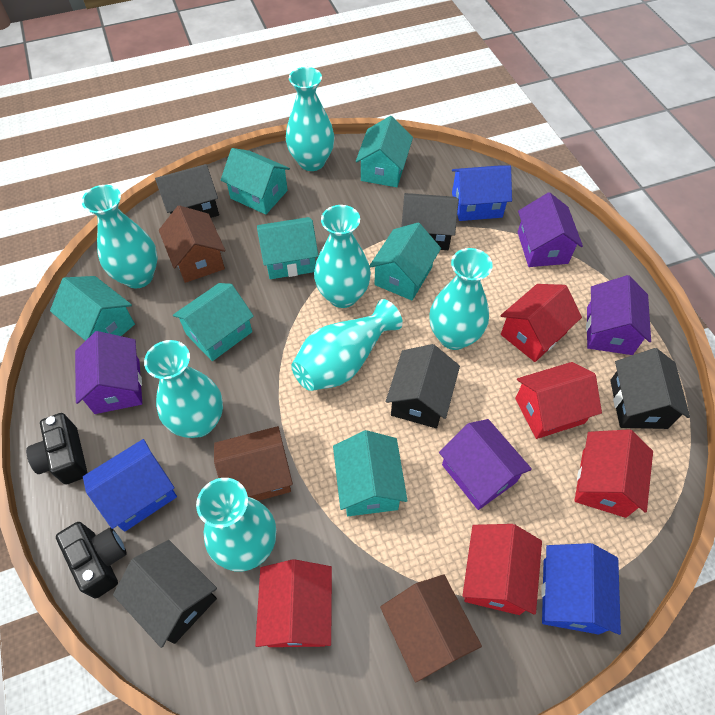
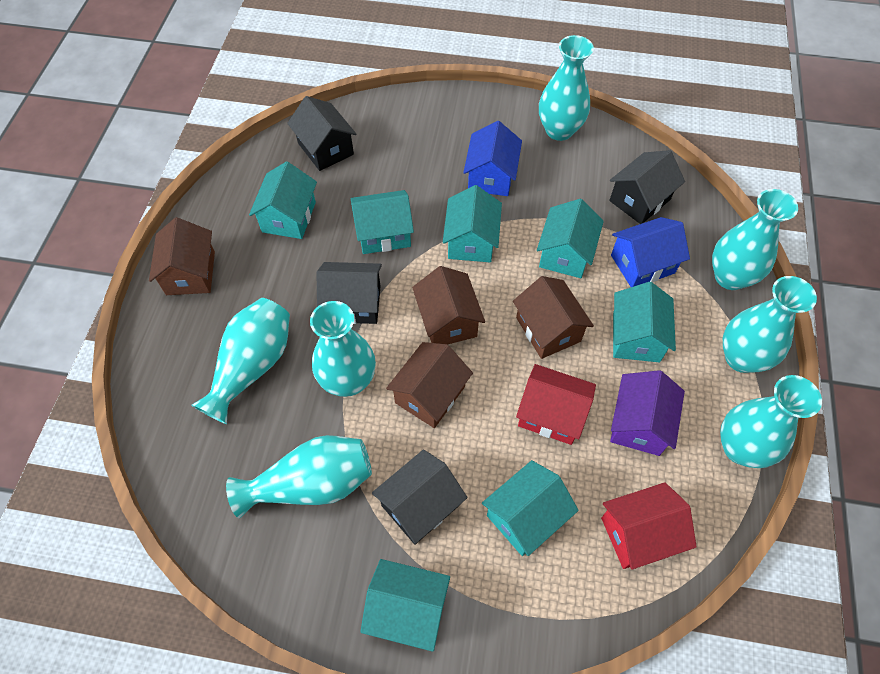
black camera: 2 -> 0
black house: 5 -> 4
blue house: 3 -> 2
brown house: 3 -> 4
purple house: 4 -> 1
red house: 5 -> 2

